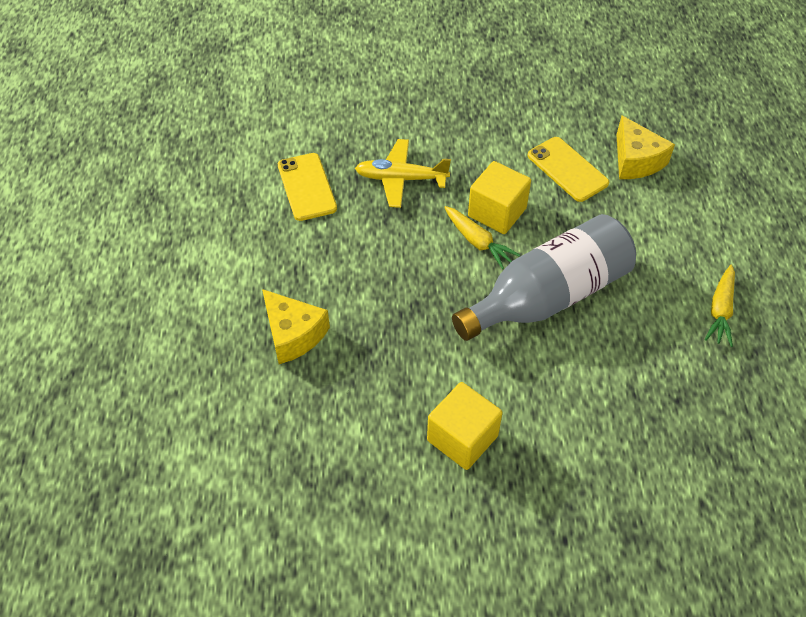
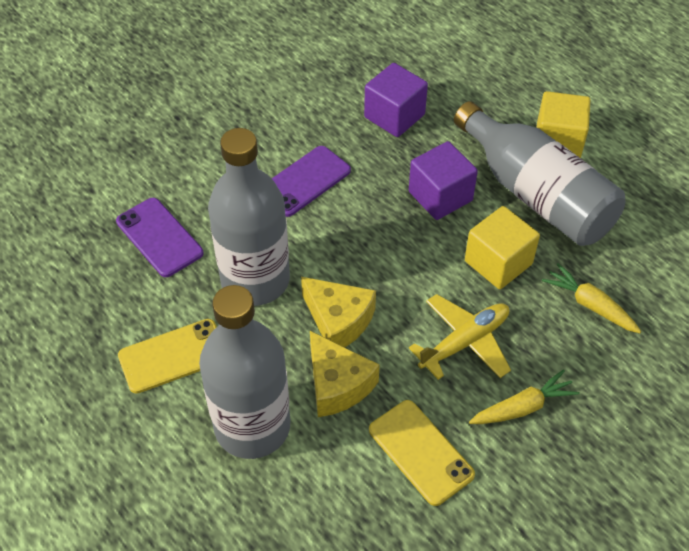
grey bottle: 1 -> 3
purple cube: 0 -> 2
purple phone: 0 -> 2

